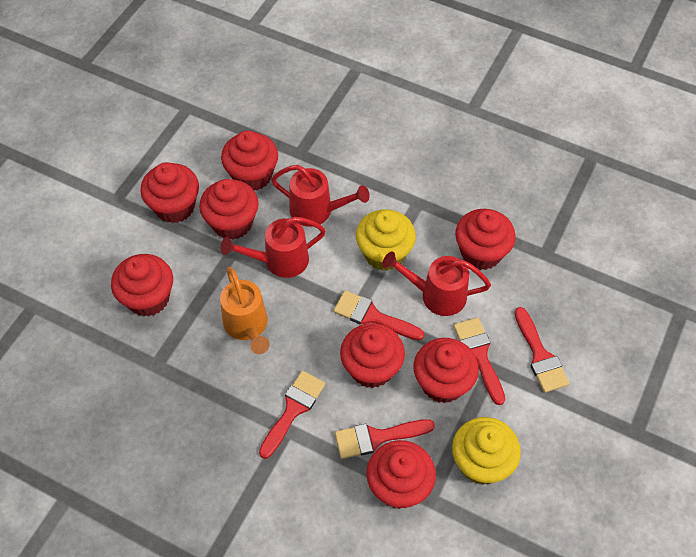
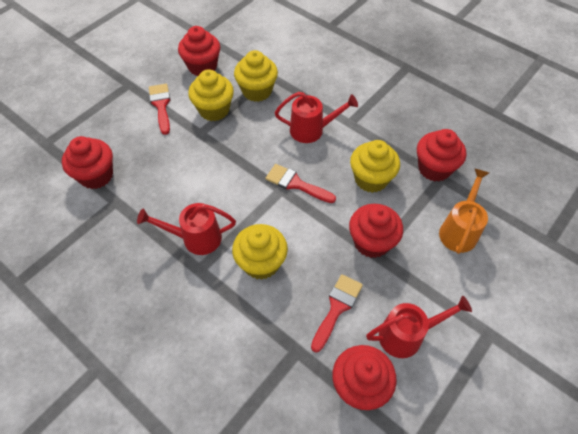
red brush: 5 -> 3
red cupcake: 8 -> 5
yellow cupcake: 2 -> 4

